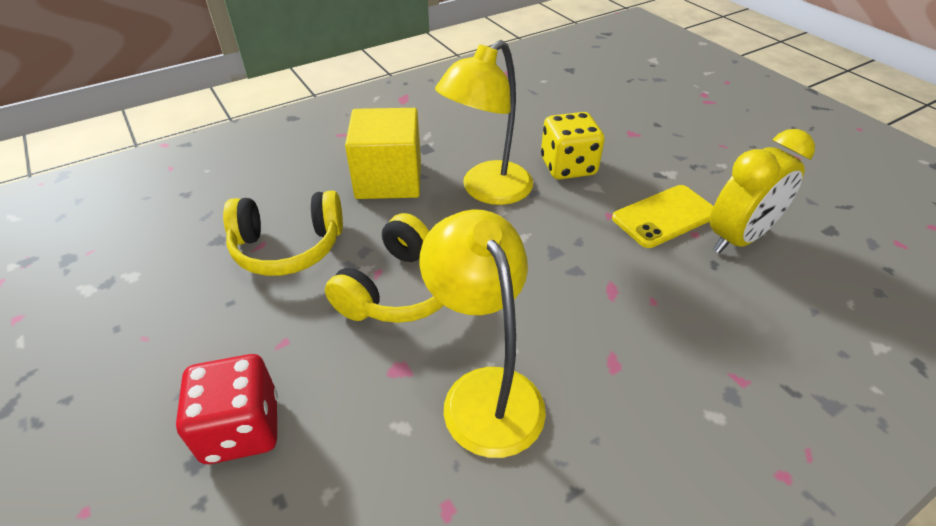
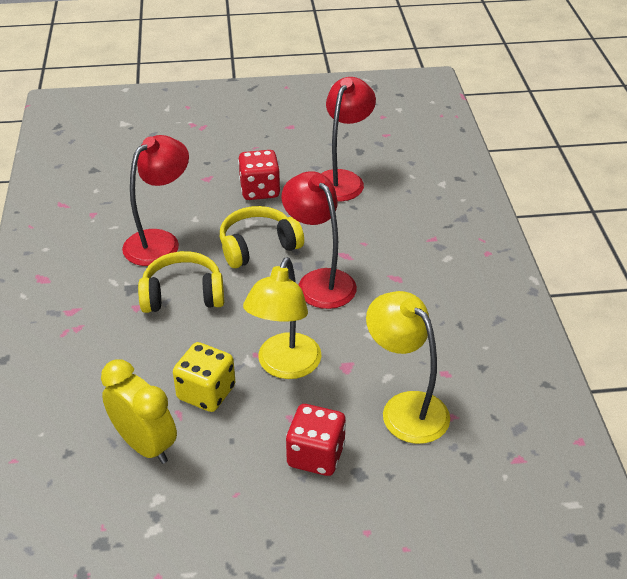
red dice: 1 -> 2
red lamp: 0 -> 3
yellow cube: 1 -> 0
yellow phone: 1 -> 0

